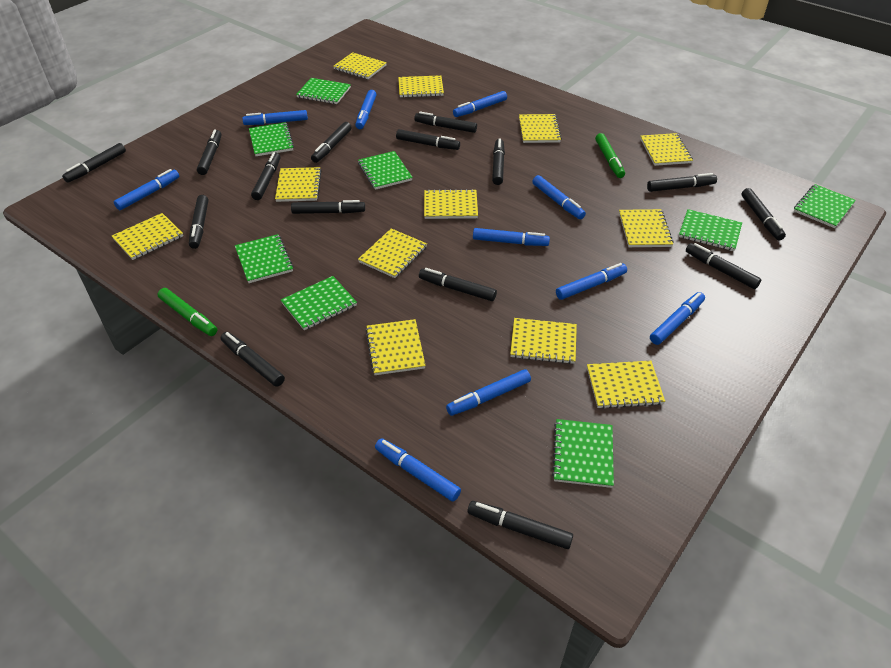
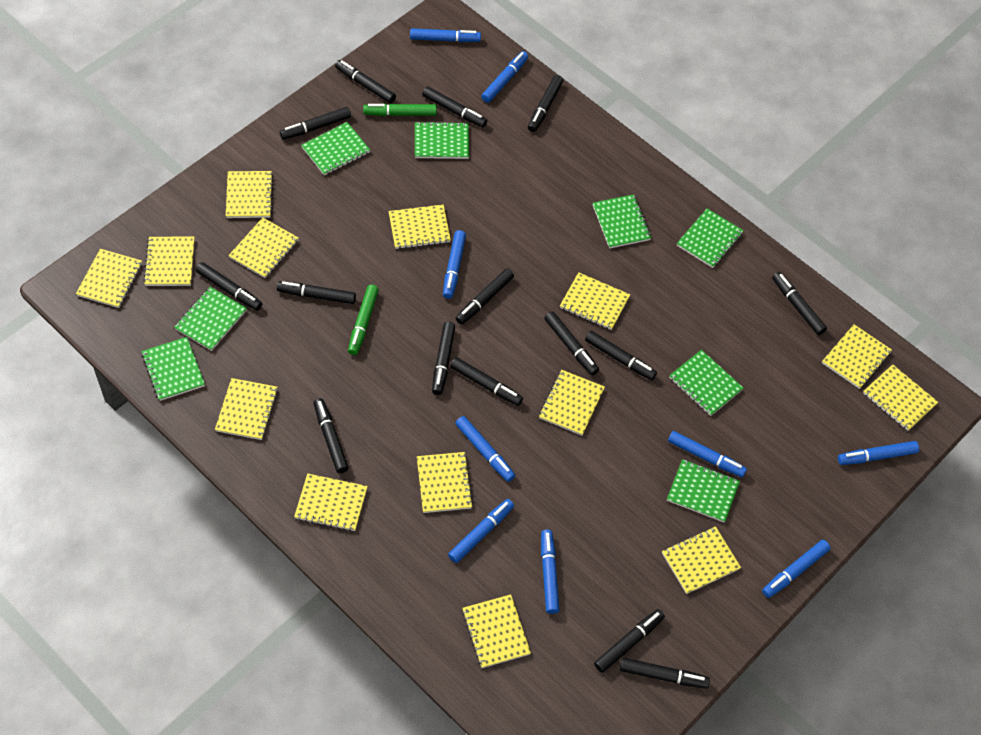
blue marker: 10 -> 9
yellow notebook: 12 -> 14

